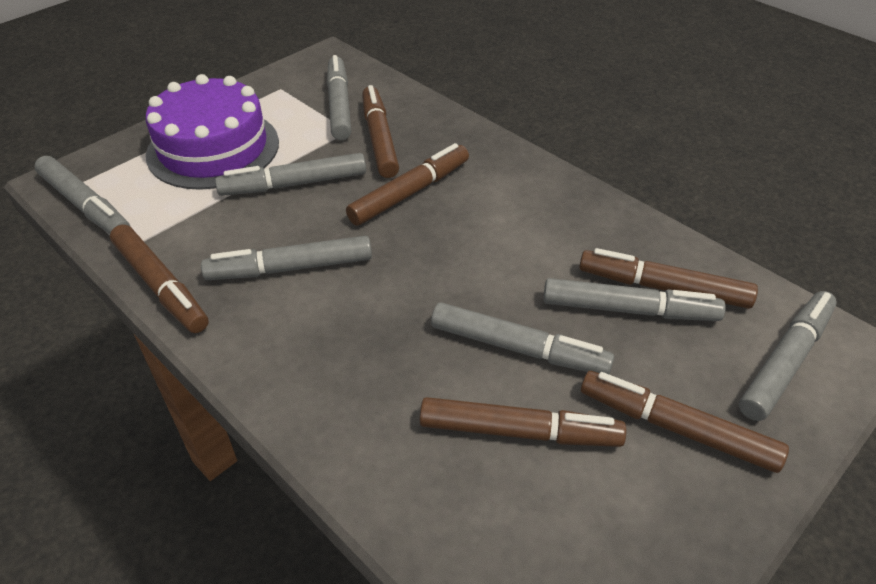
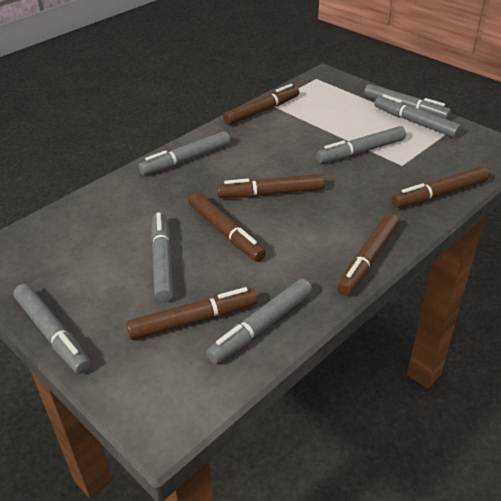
purple cake: 1 -> 0

